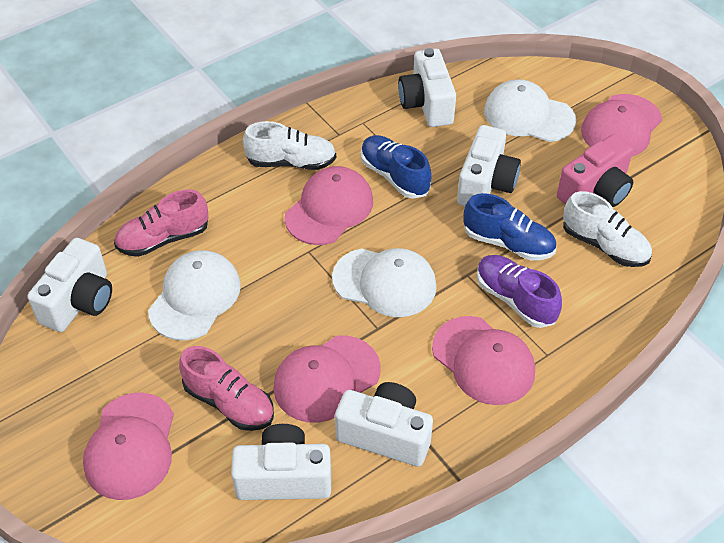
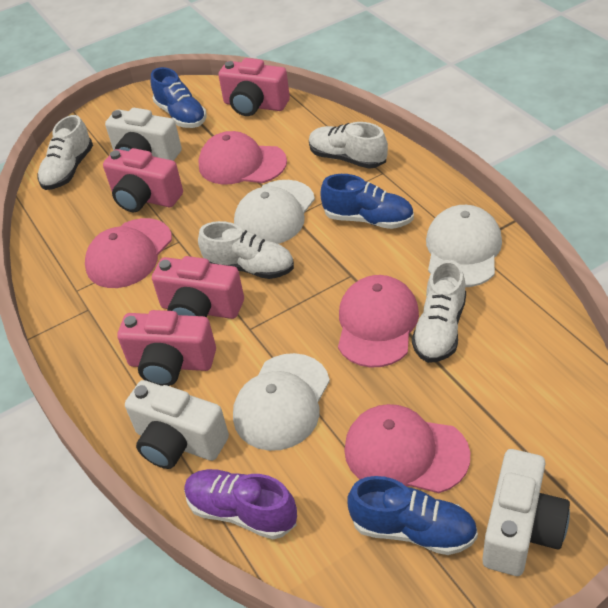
blue shoe: 2 -> 3
pink camera: 1 -> 4
pink cap: 5 -> 4
pink shoe: 2 -> 0
white camera: 5 -> 3
white shoe: 2 -> 4

